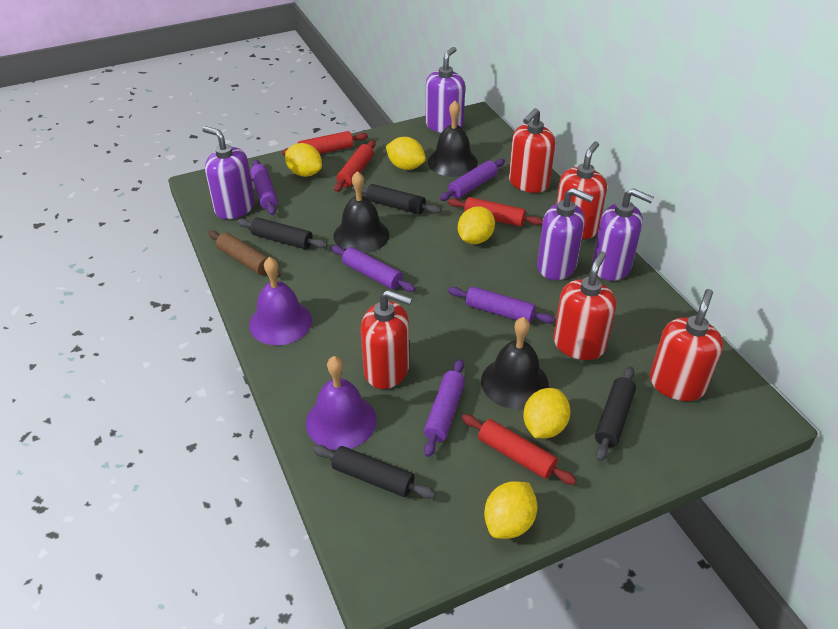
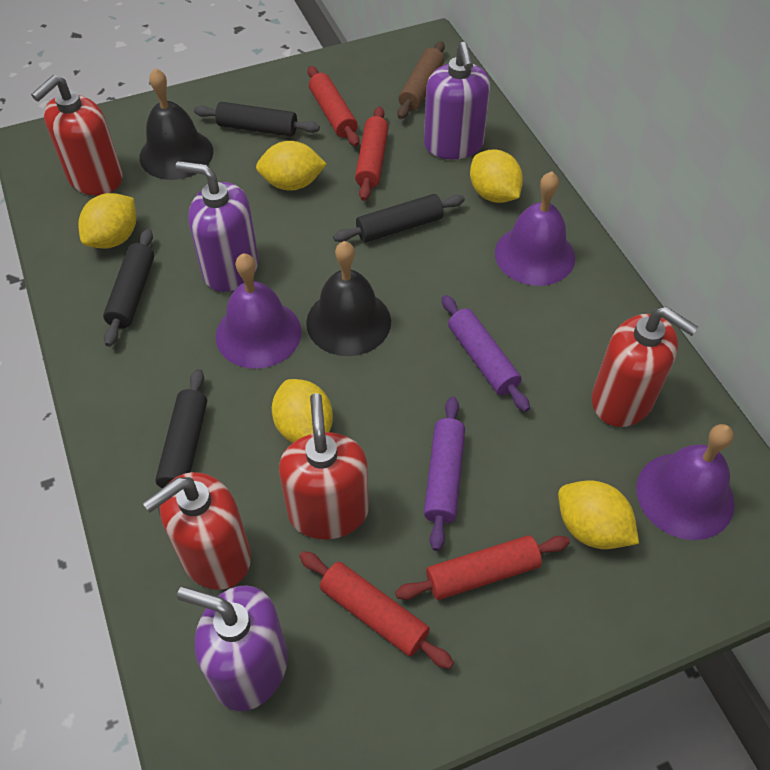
black bell: 3 -> 2
purple bell: 2 -> 3
purple rolling pin: 5 -> 2
purple soap dispenser: 4 -> 3
red soap dispenser: 5 -> 4

